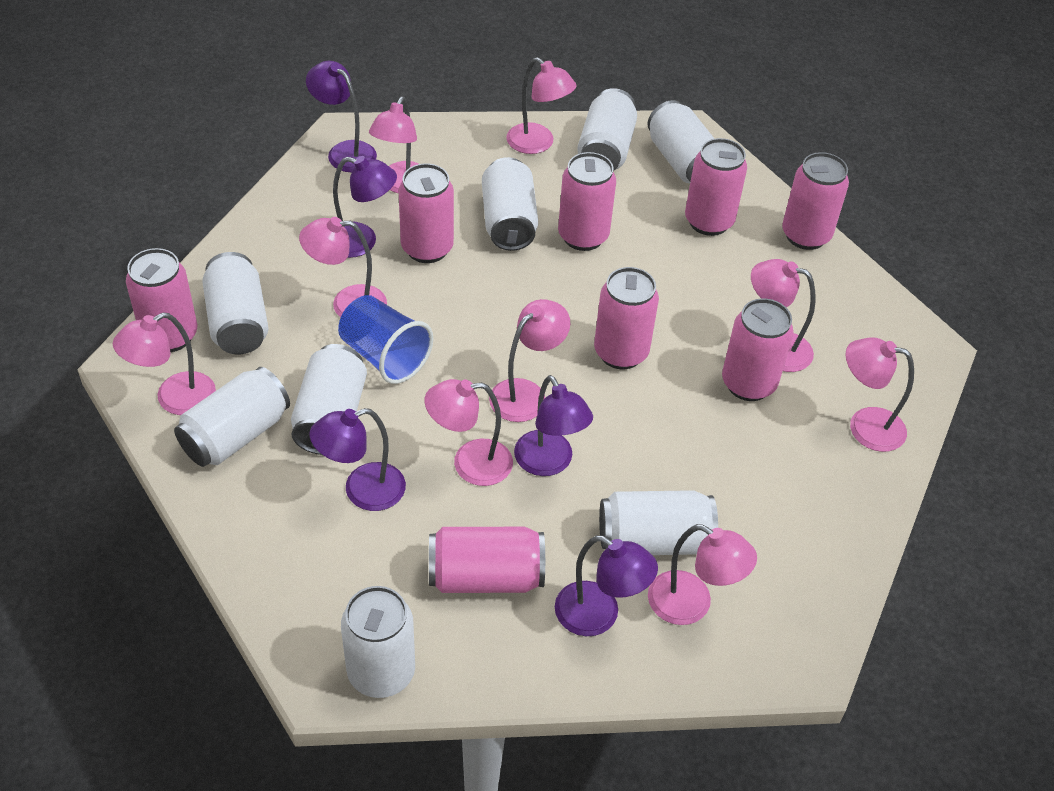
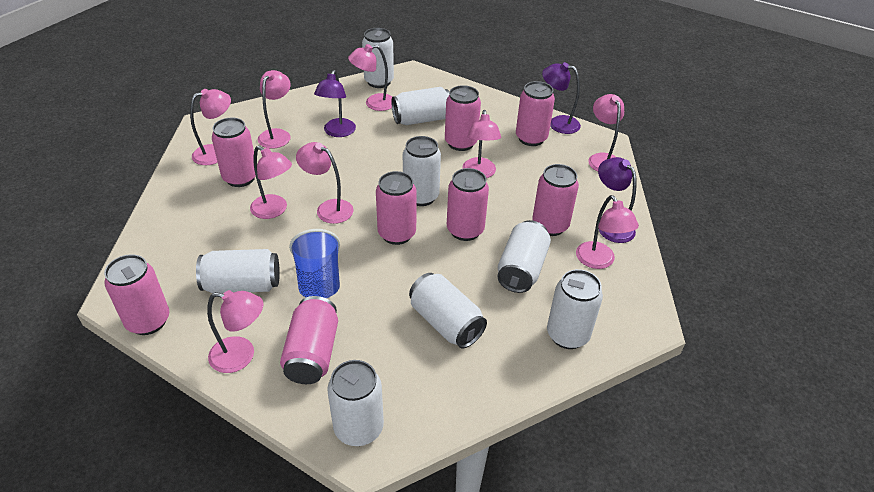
purple lamp: 5 -> 3

